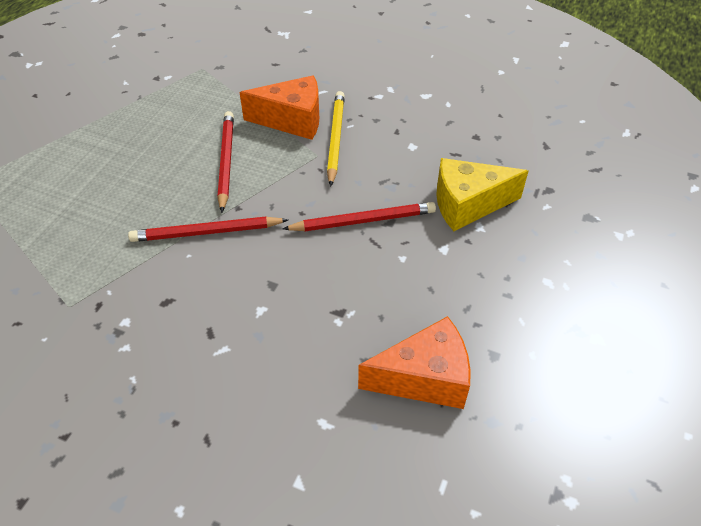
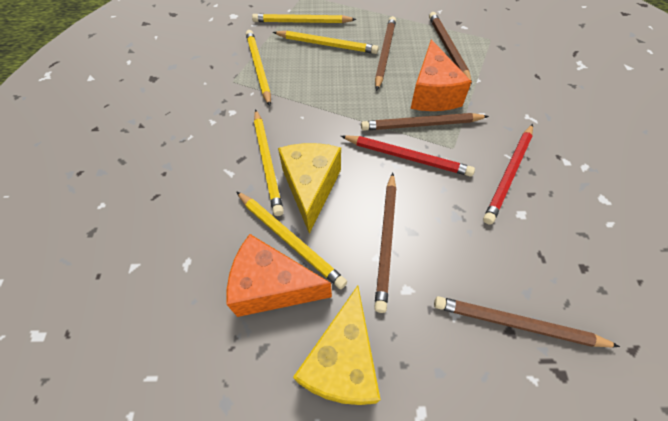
brown pencil: 0 -> 5
red pencil: 3 -> 2
yellow cheese: 1 -> 2
yellow pencil: 1 -> 5

